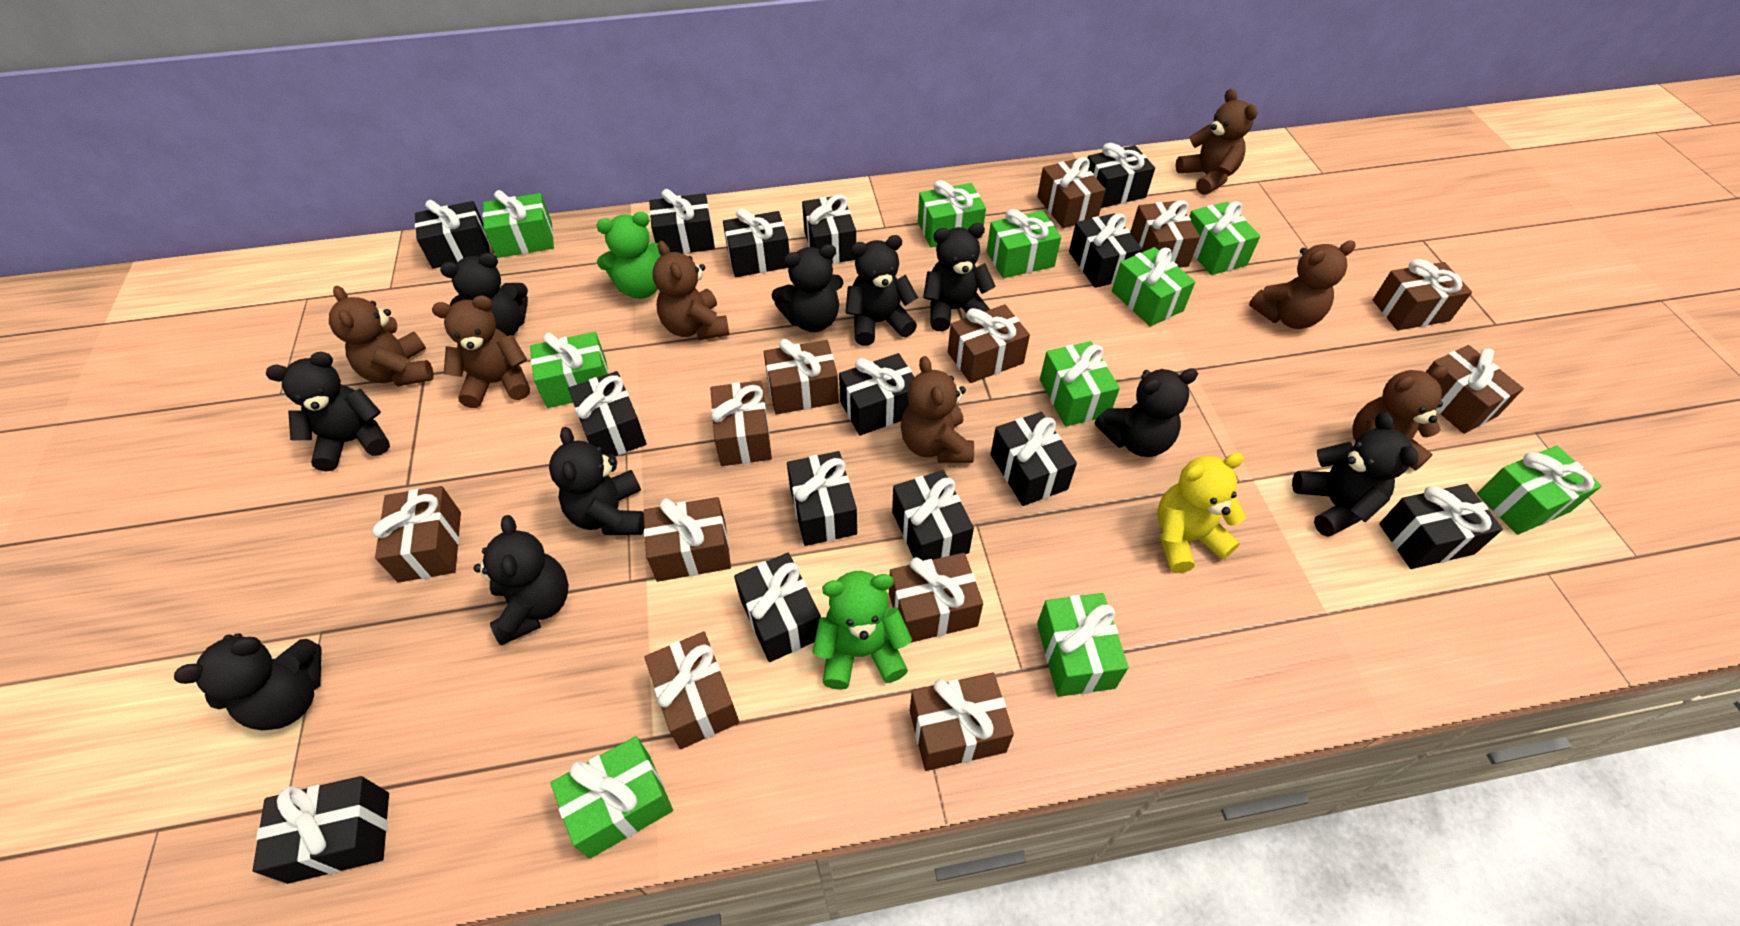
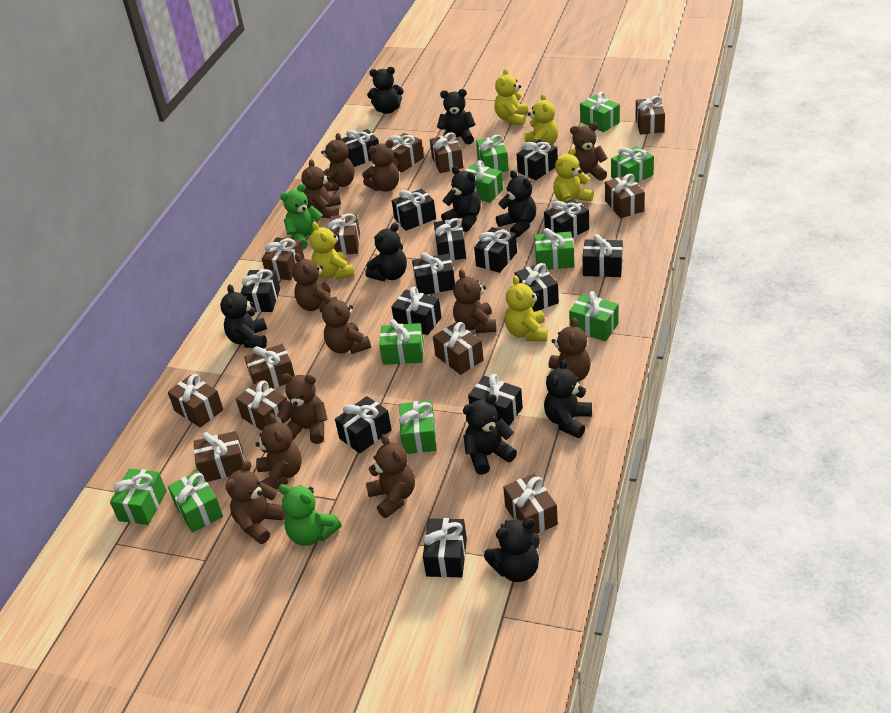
black teddy bear: 10 -> 9
brown teddy bear: 7 -> 12
yellow teddy bear: 1 -> 5

